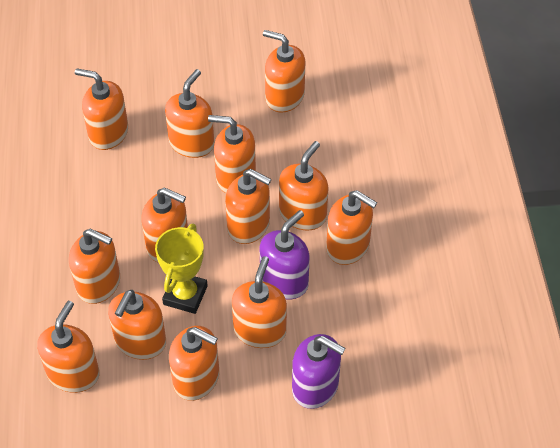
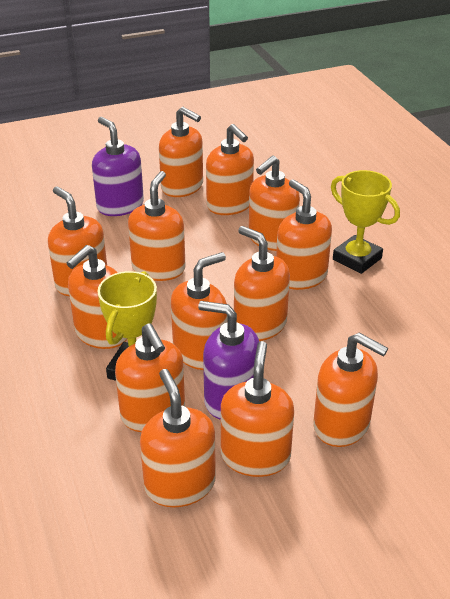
yellow trophy: 1 -> 2

